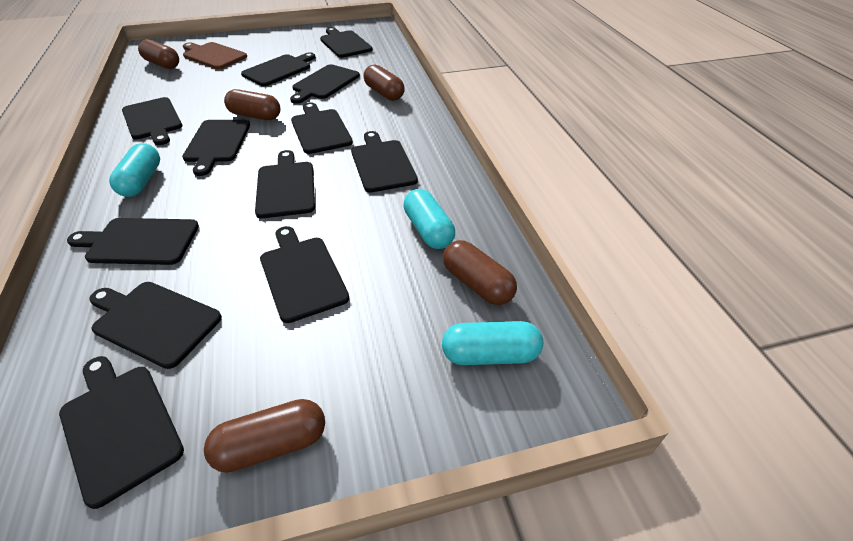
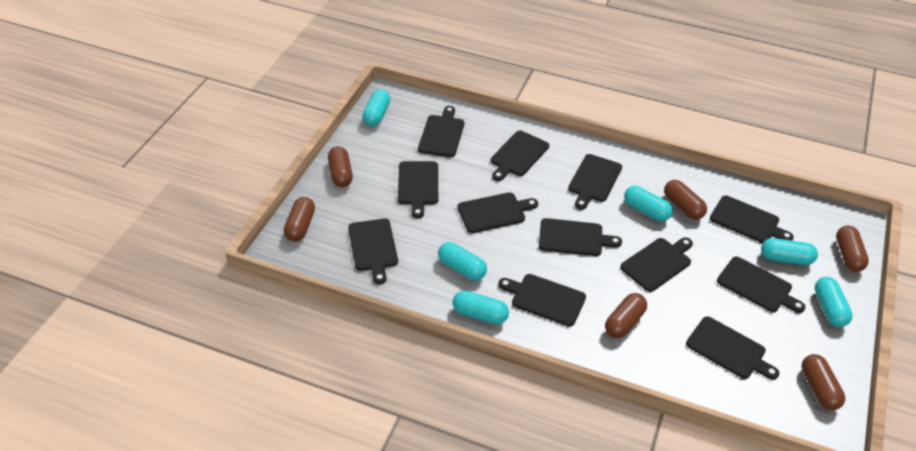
brown capsule: 5 -> 6
brown cutting board: 1 -> 0
turquoise capsule: 3 -> 6

